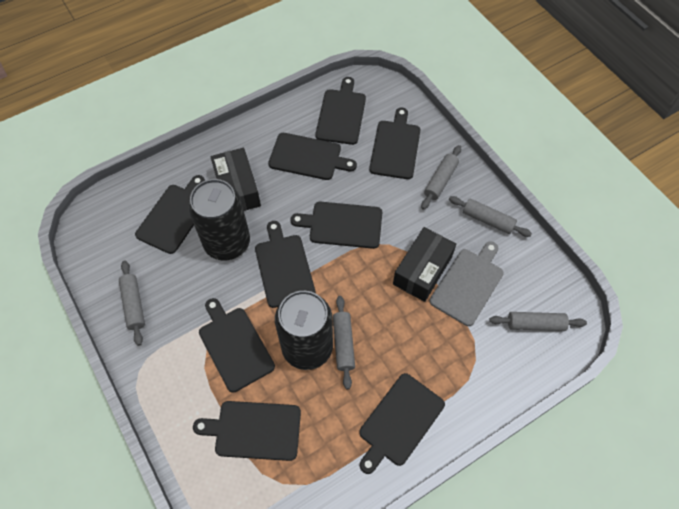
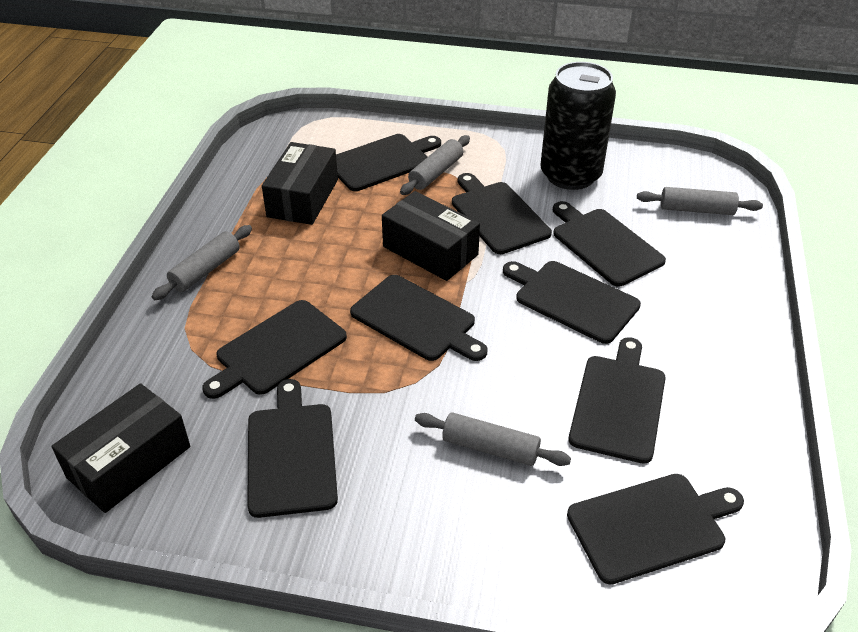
black box: 2 -> 3
black can: 2 -> 1
grey cutting board: 1 -> 0
grey rolling pin: 5 -> 4

